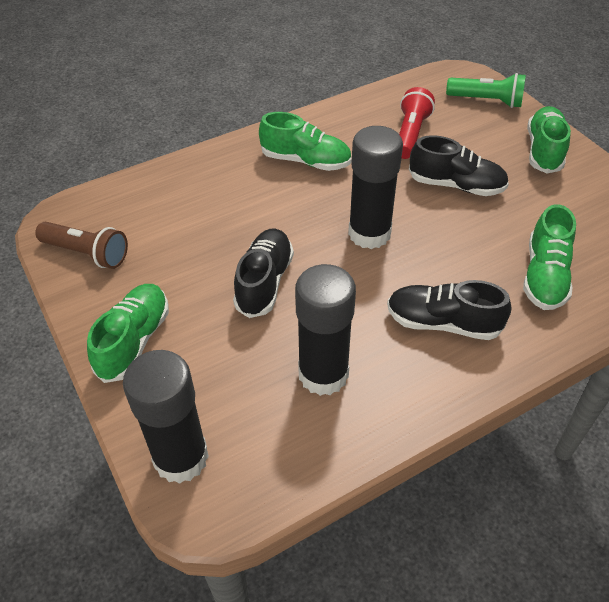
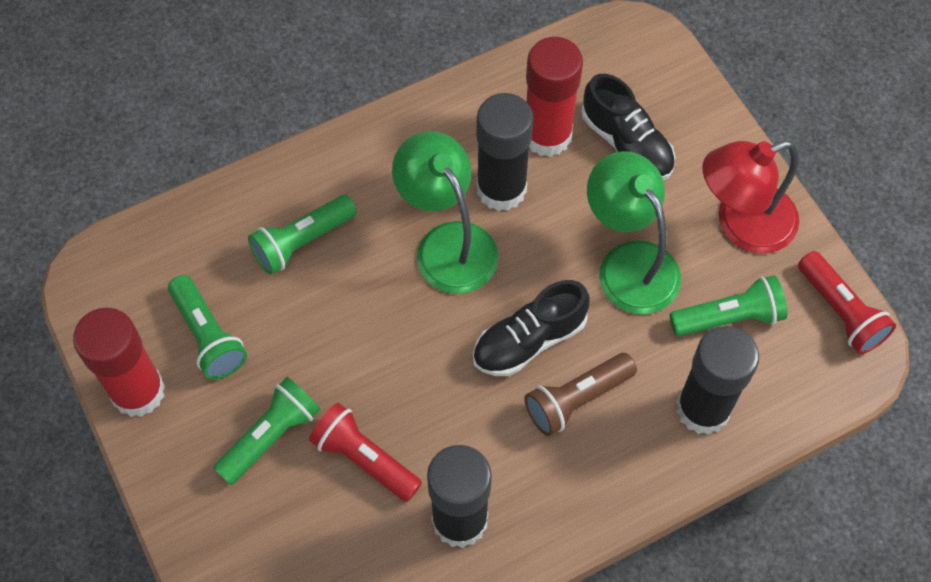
black shoe: 3 -> 2
green flashlight: 1 -> 4
green lamp: 0 -> 2
green shoe: 4 -> 0
red flashlight: 1 -> 2
red glue stick: 0 -> 2
red lamp: 0 -> 1

